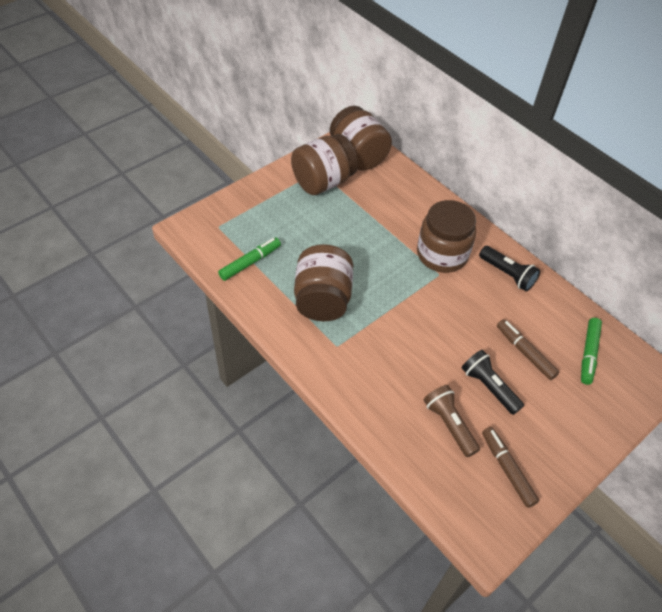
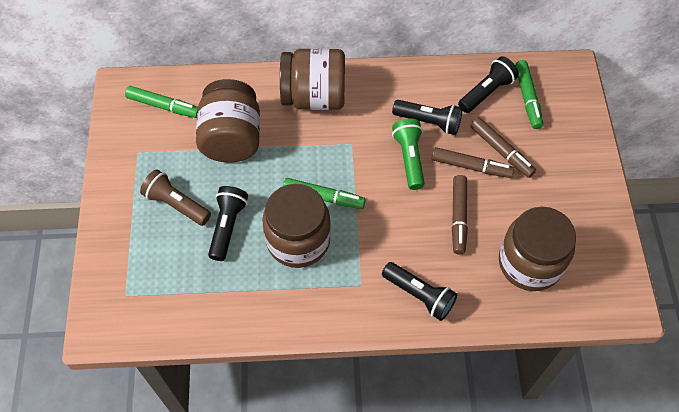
black flashlight: 2 -> 4
brown marker: 2 -> 3
green flashlight: 0 -> 1
green marker: 2 -> 3

